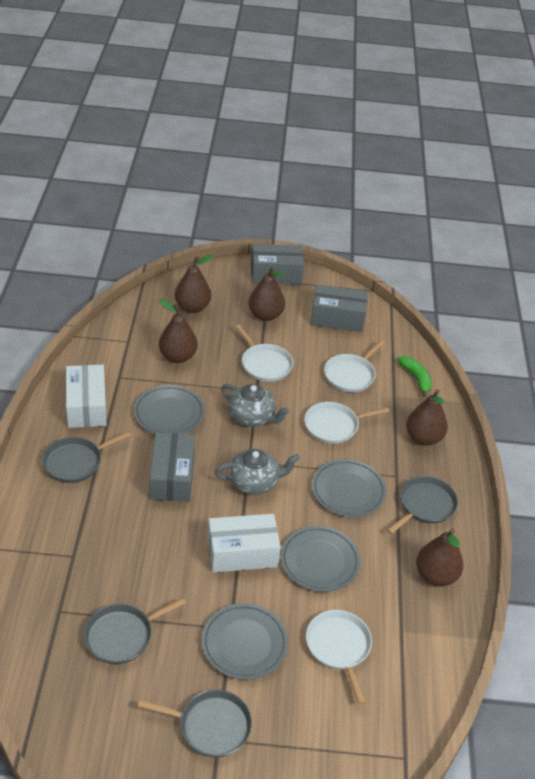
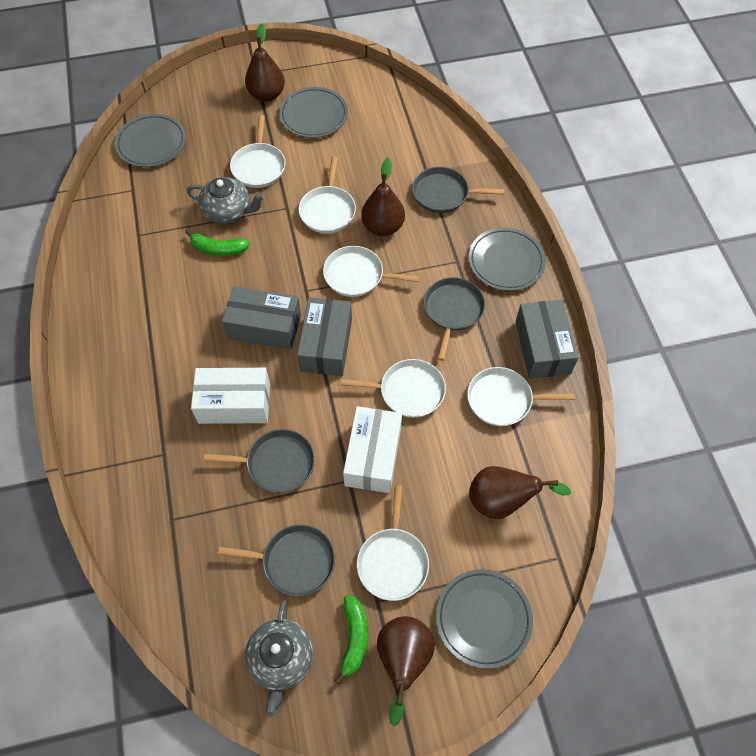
brown pear: 5 -> 4
green banana: 1 -> 2
white pan: 4 -> 6

